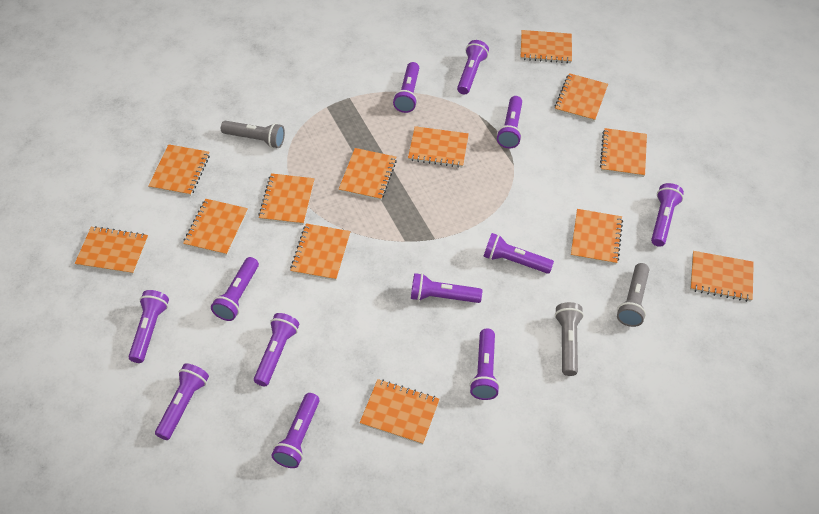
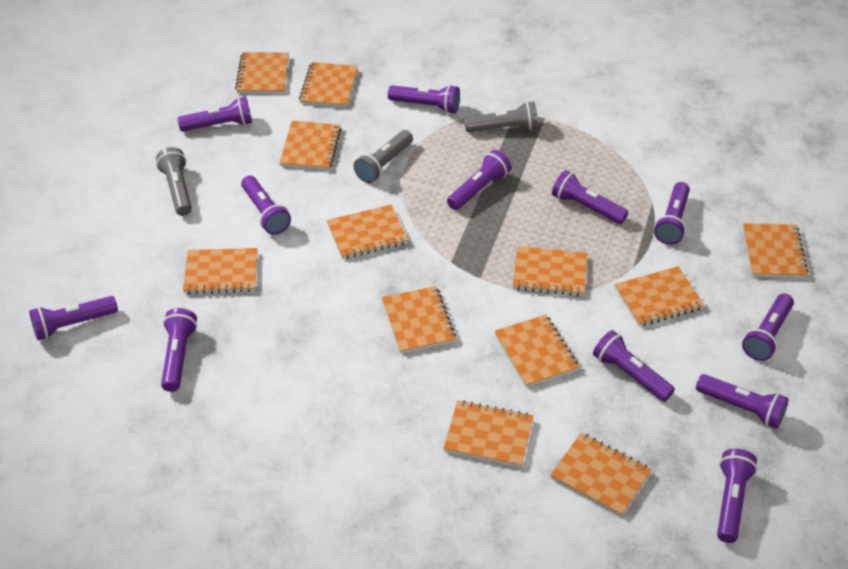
orange notebook: 13 -> 12

